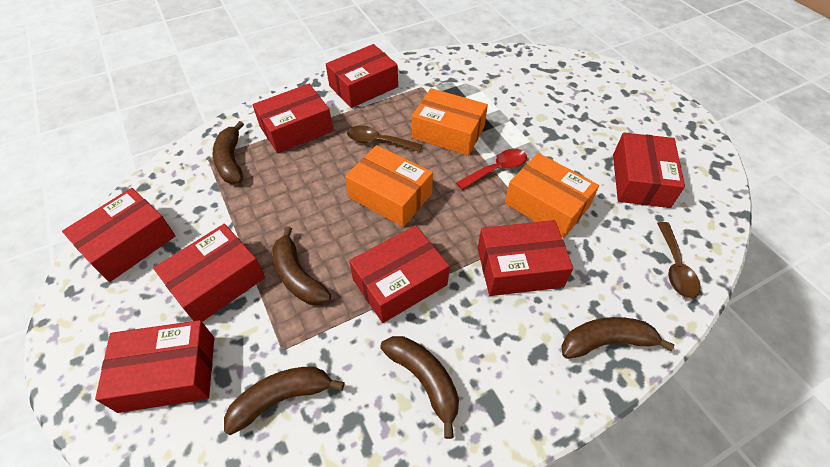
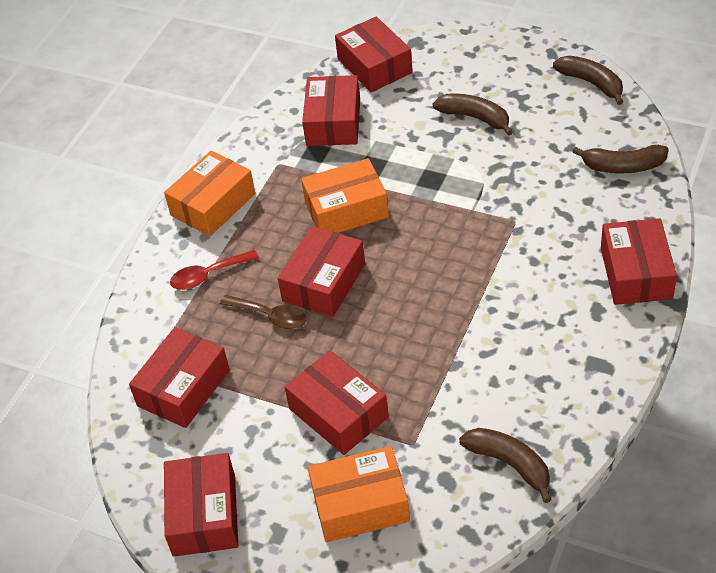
brown banana: 5 -> 4
brown spoon: 2 -> 1
red box: 8 -> 7

